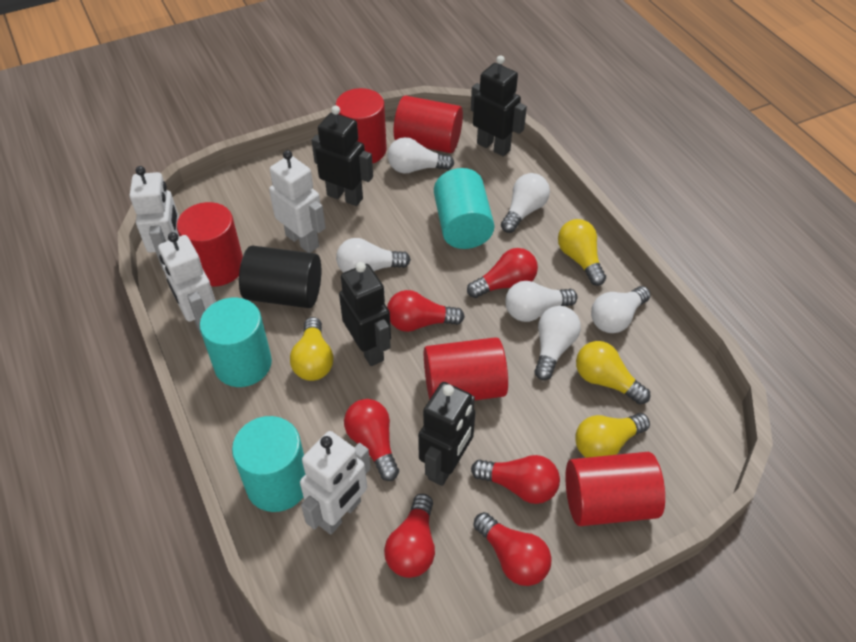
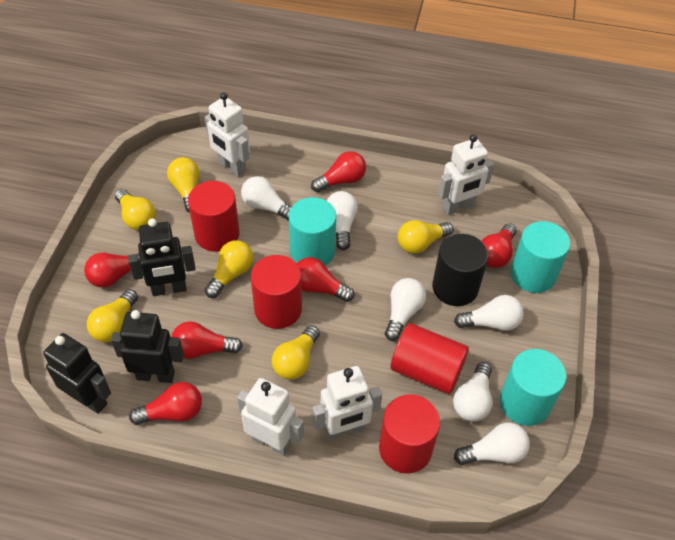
black robot: 4 -> 3
red cylinder: 5 -> 4
yellow light bulb: 4 -> 6

